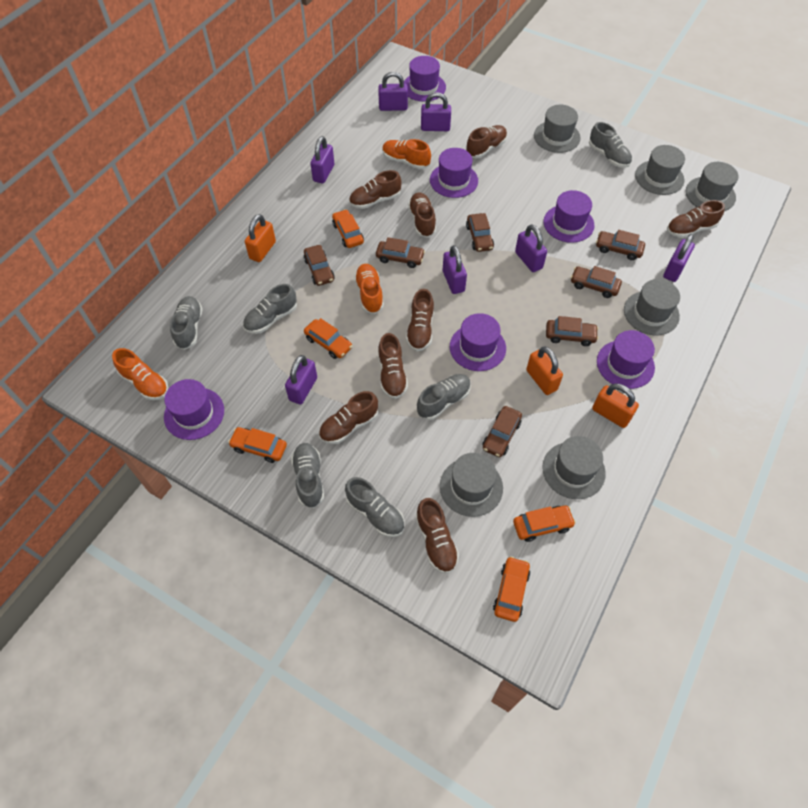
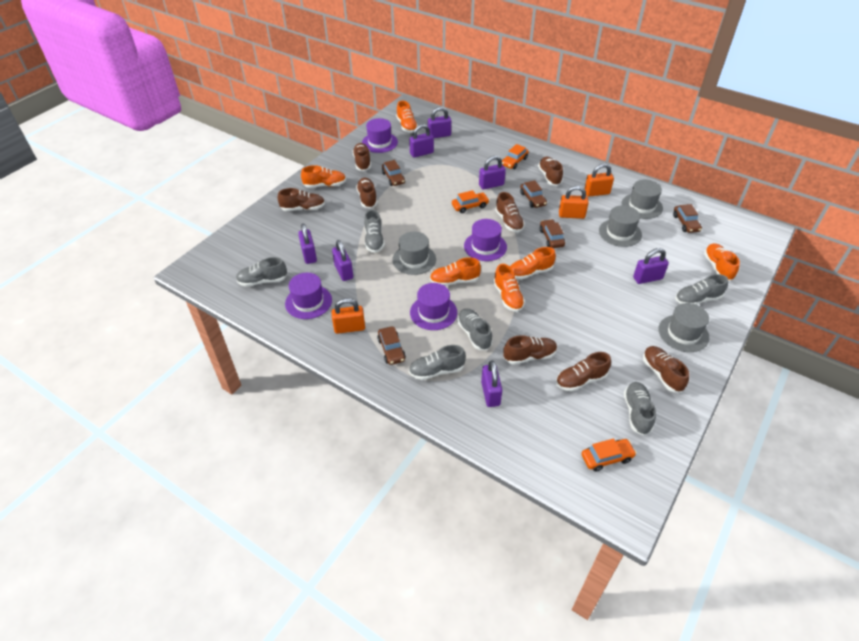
brown car: 7 -> 5
grey hat: 6 -> 4
orange car: 5 -> 3
orange shoe: 3 -> 6
purple hat: 6 -> 4

